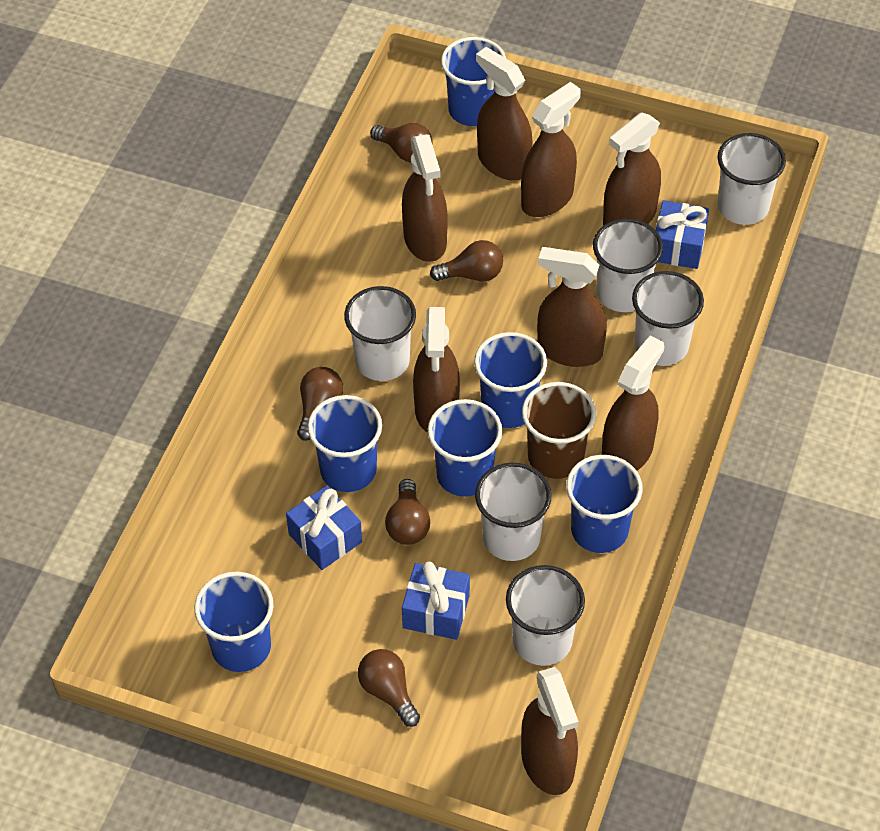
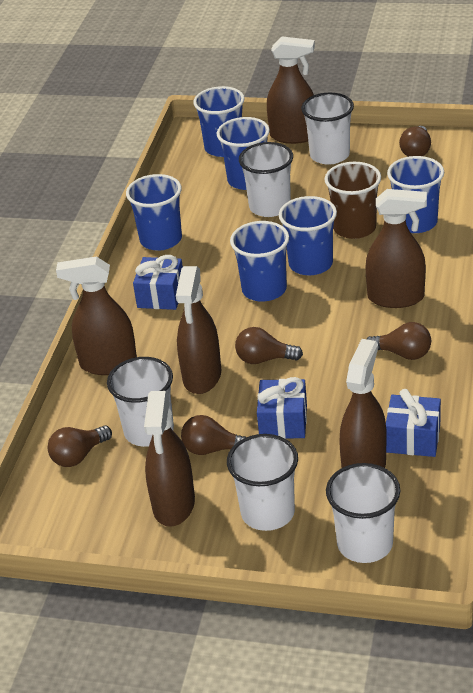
brown spray bottle: 8 -> 6
white cup: 6 -> 5

